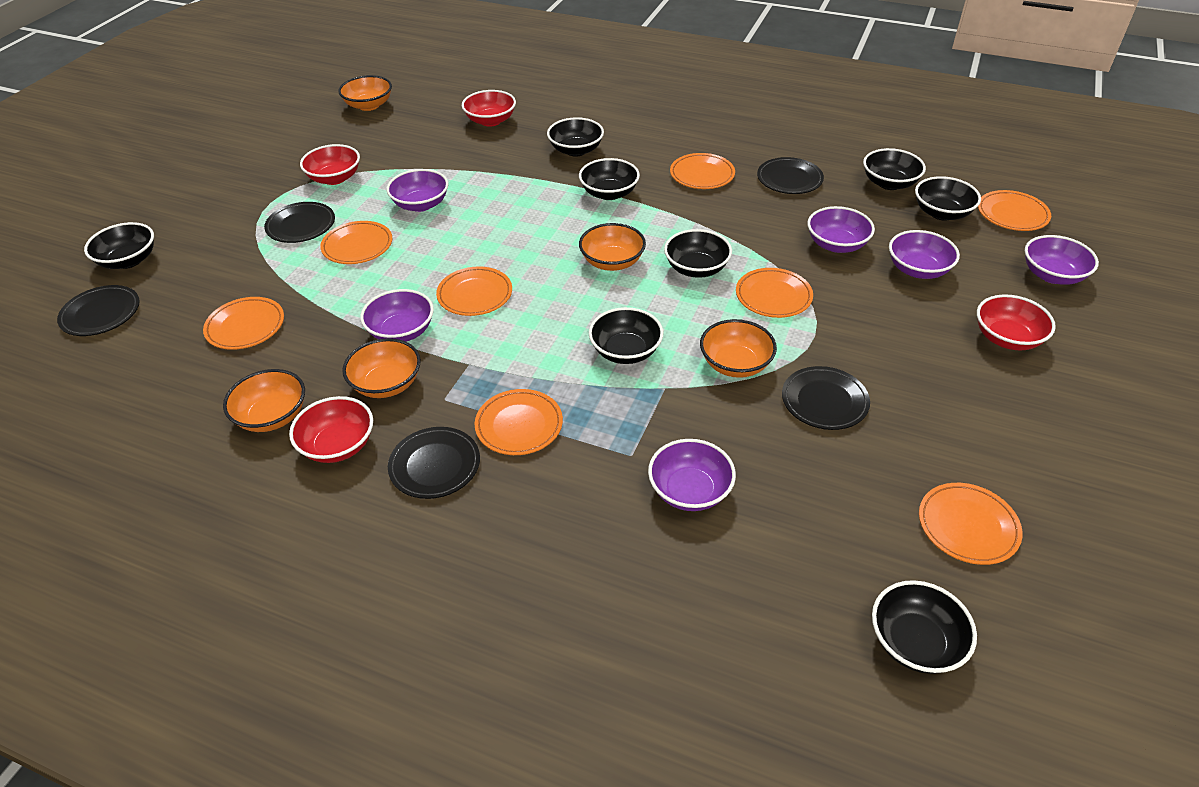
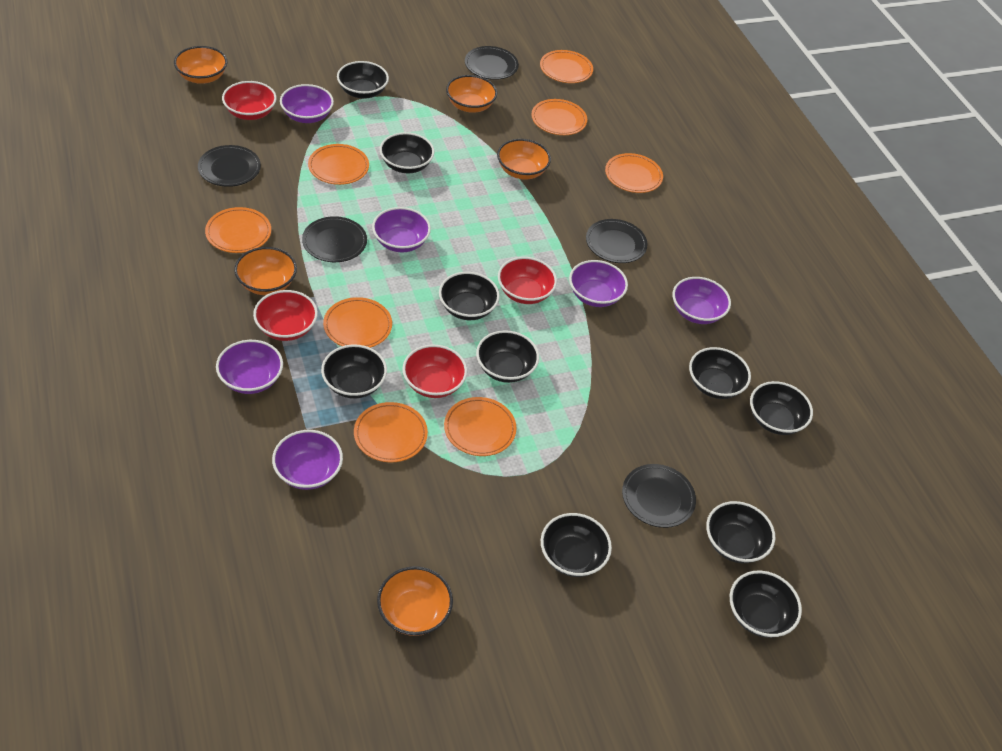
black bowl: 8 -> 10

